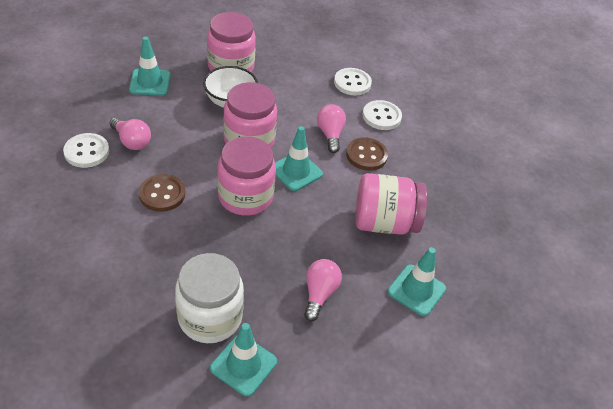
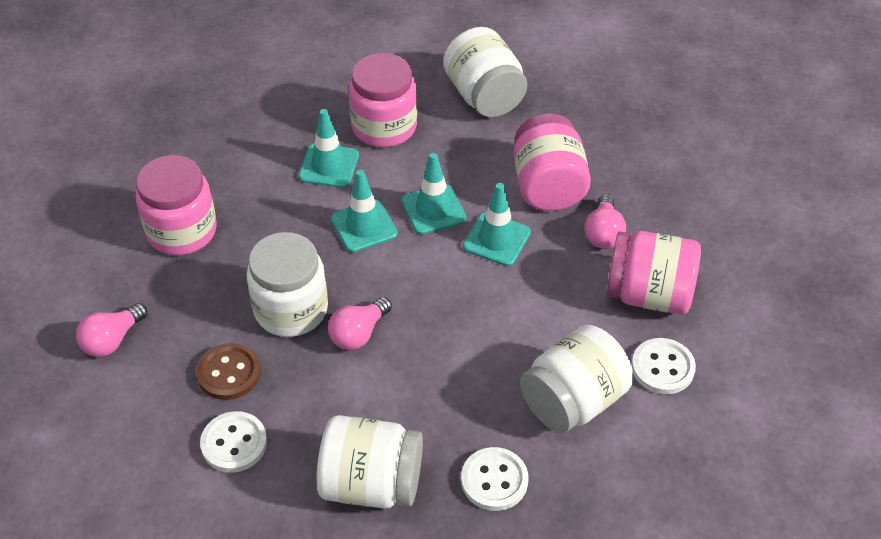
brown button: 2 -> 1
white bowl: 1 -> 0
white jar: 1 -> 4

